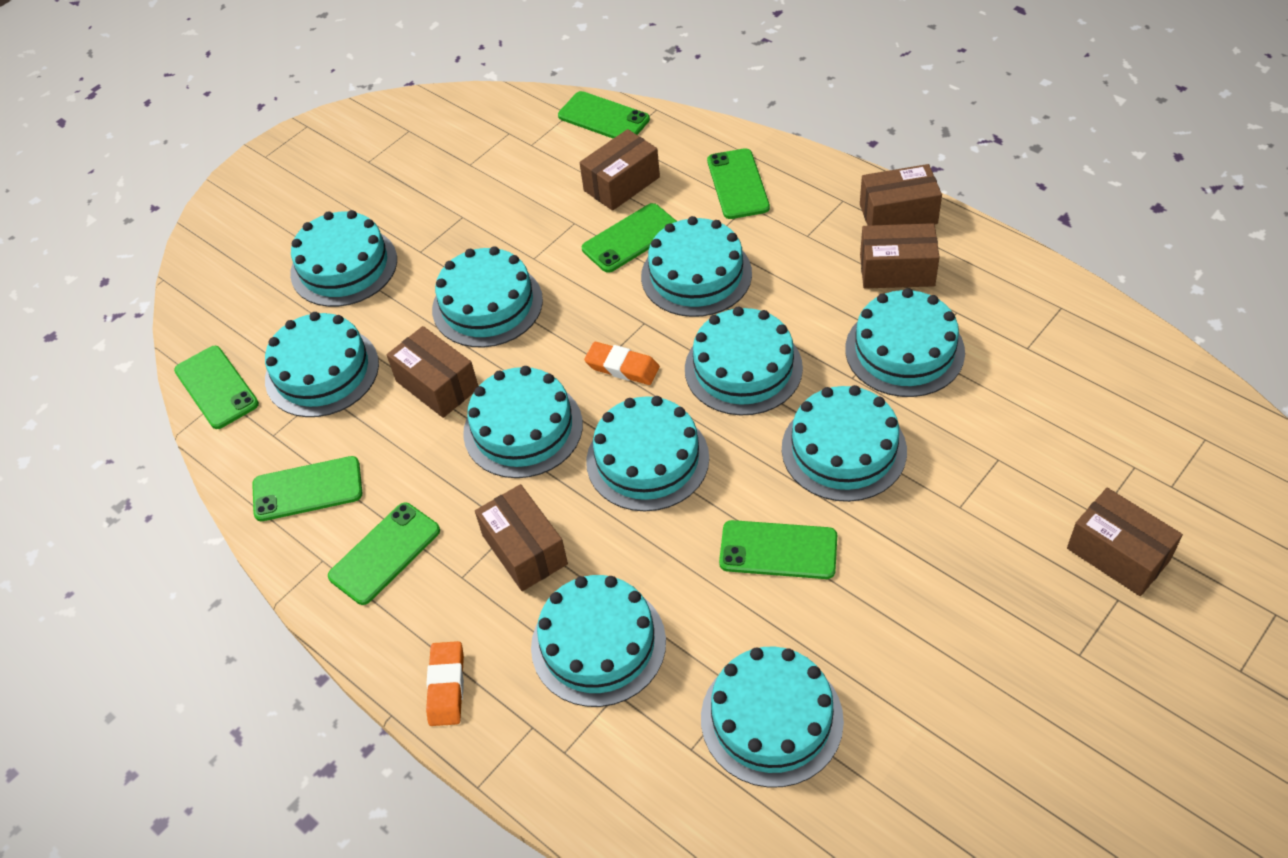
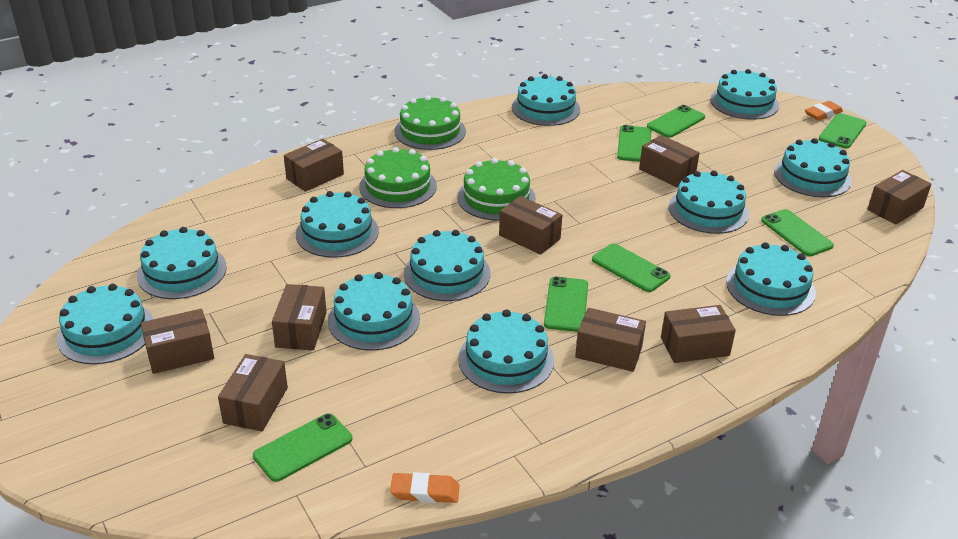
brown box: 6 -> 9
green cake: 0 -> 3

